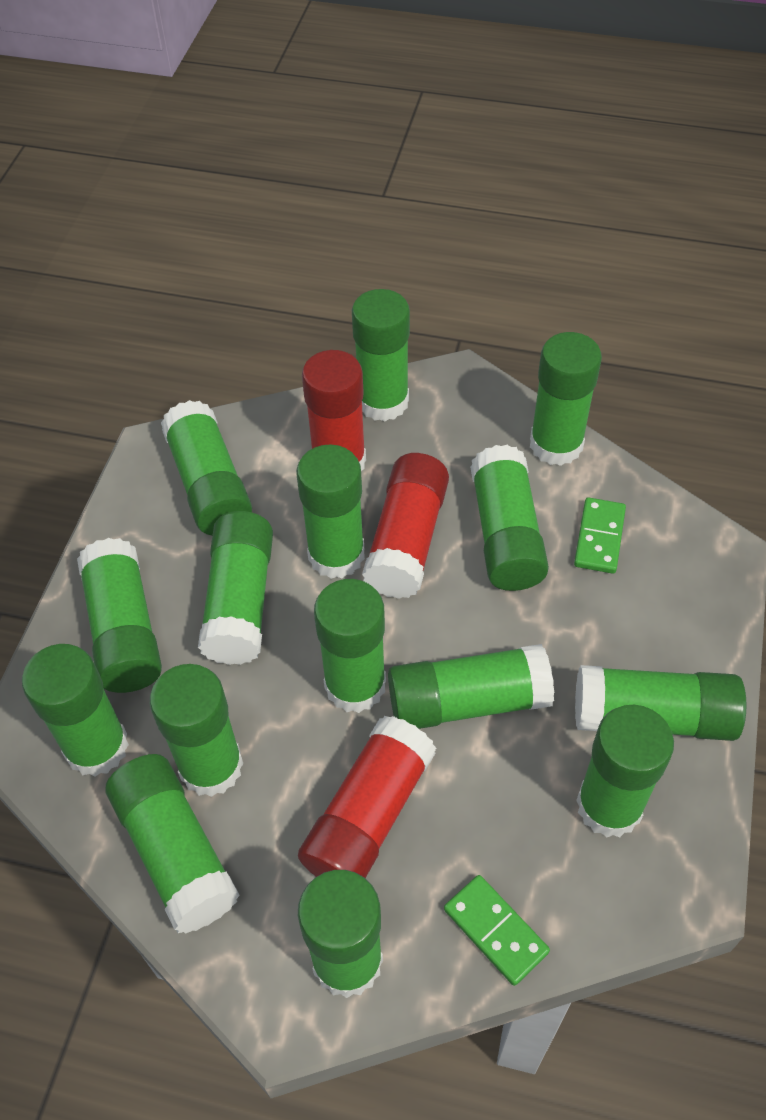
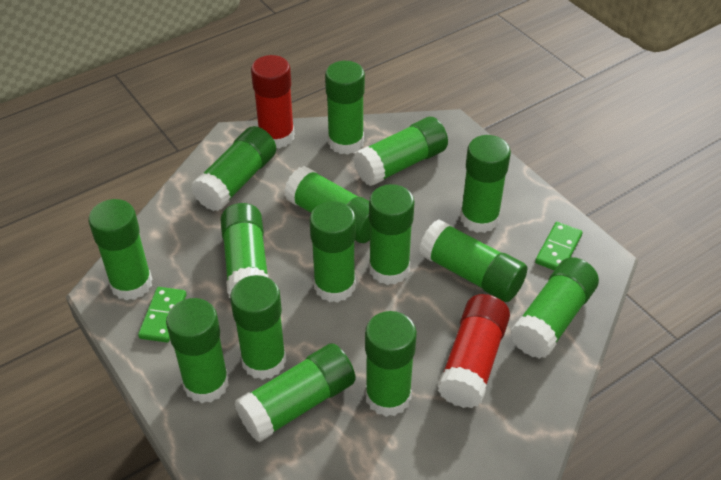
red glue stick: 3 -> 2

